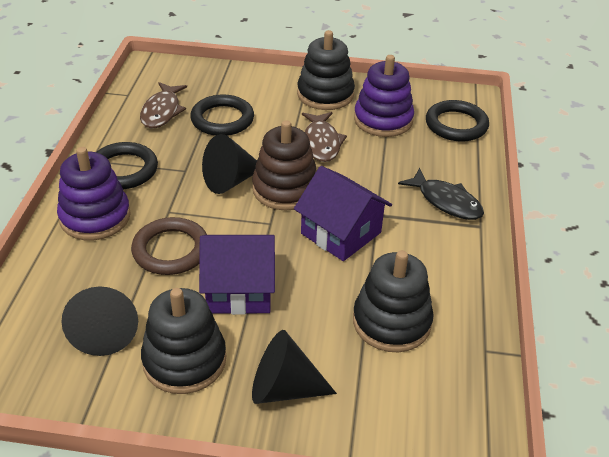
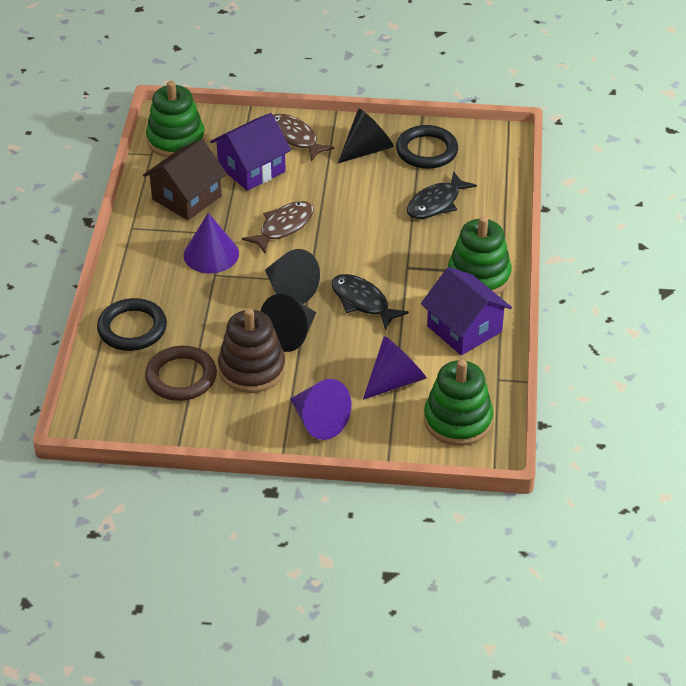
black fish: 1 -> 2
black ring: 3 -> 2
black stacking toy: 3 -> 0
brown house: 0 -> 1
green stacking toy: 0 -> 3
purple cone: 0 -> 3
purple stacking toy: 2 -> 0

